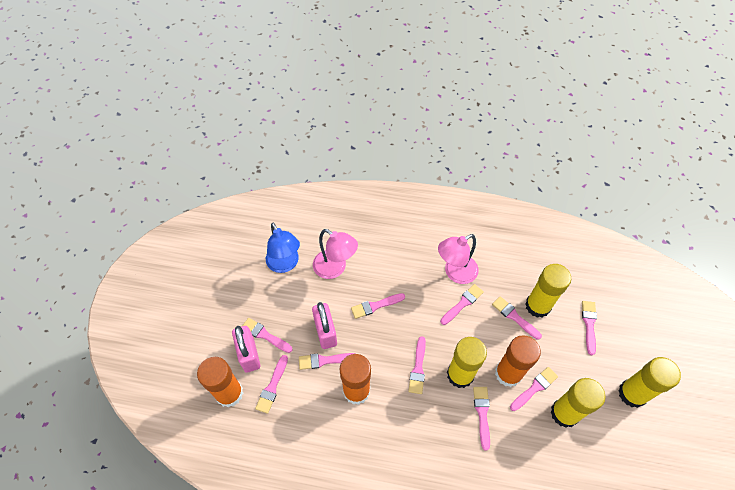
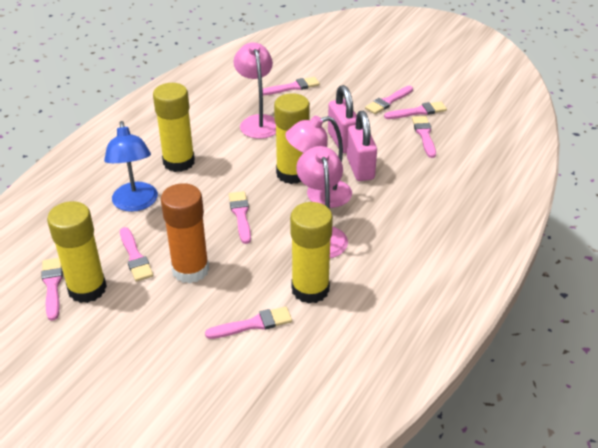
orange glue stick: 3 -> 1
pink brush: 10 -> 8
pink lamp: 2 -> 3

